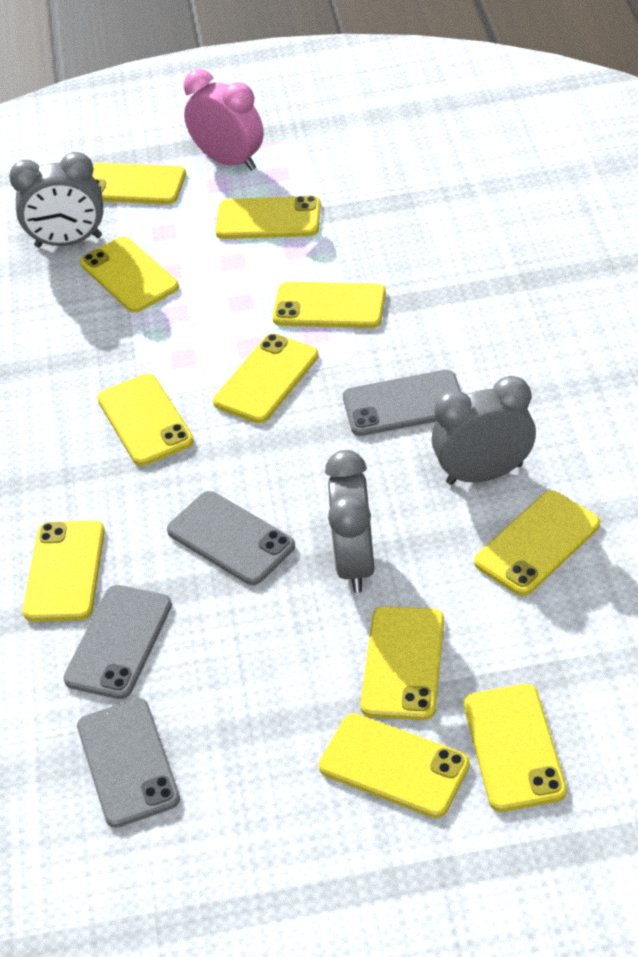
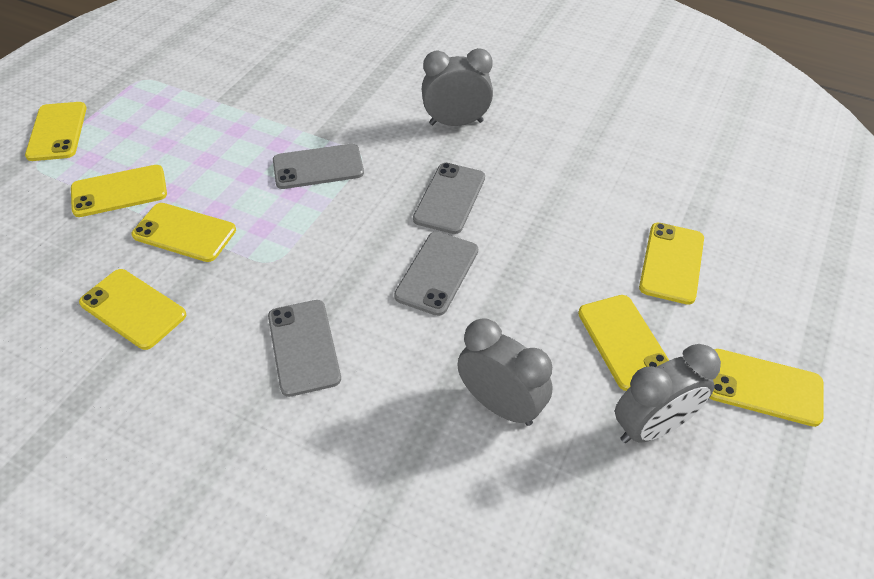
pink clock: 1 -> 0
yellow phone: 11 -> 7

